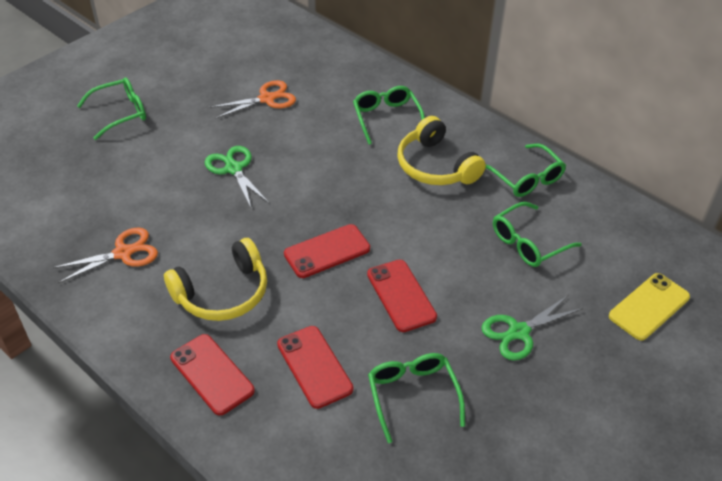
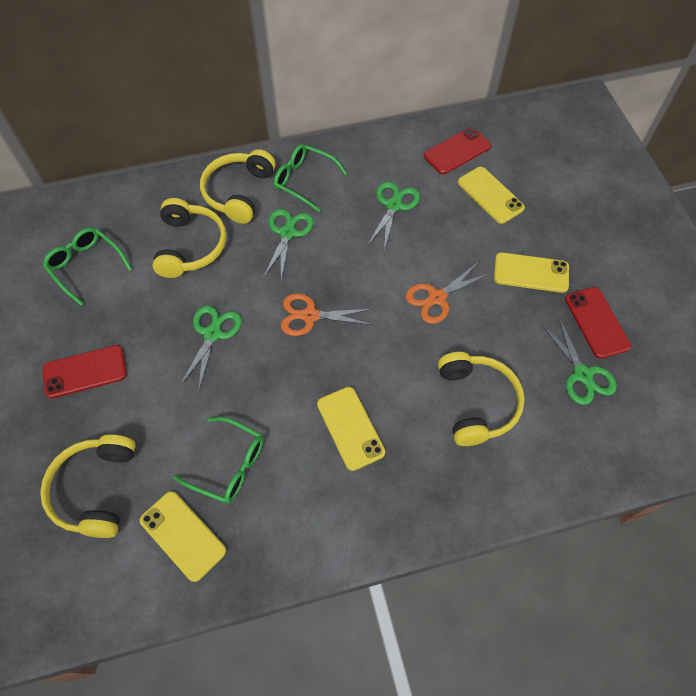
green glasses: 5 -> 3
green scissors: 2 -> 4
red phone: 4 -> 3
yellow headphones: 2 -> 4
yellow phone: 1 -> 4

